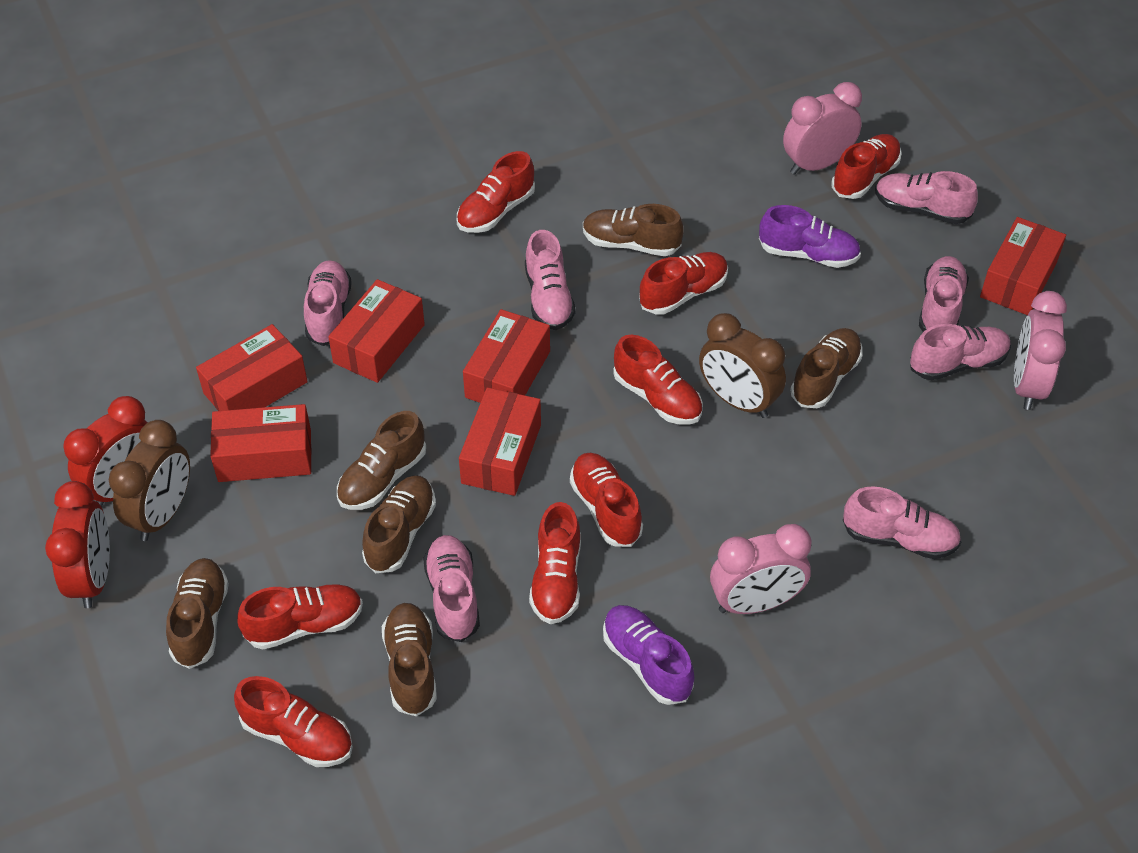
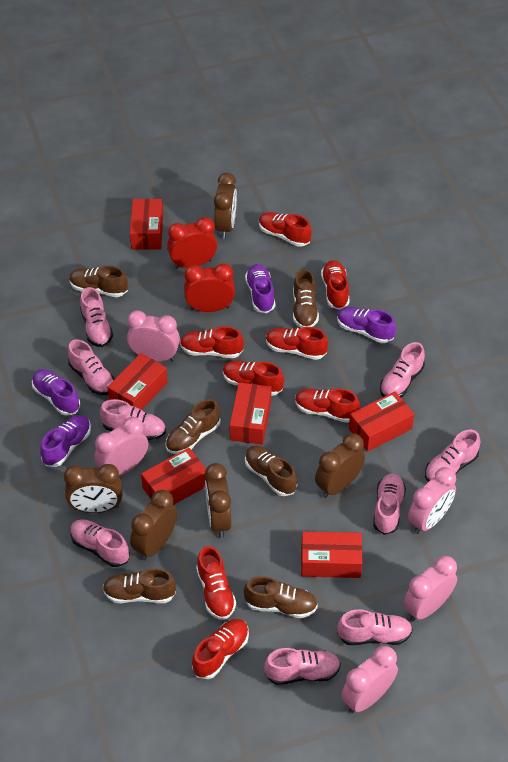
brown clock: 2 -> 5
pink clock: 3 -> 5
pink shoe: 7 -> 9
purple shoe: 2 -> 4

